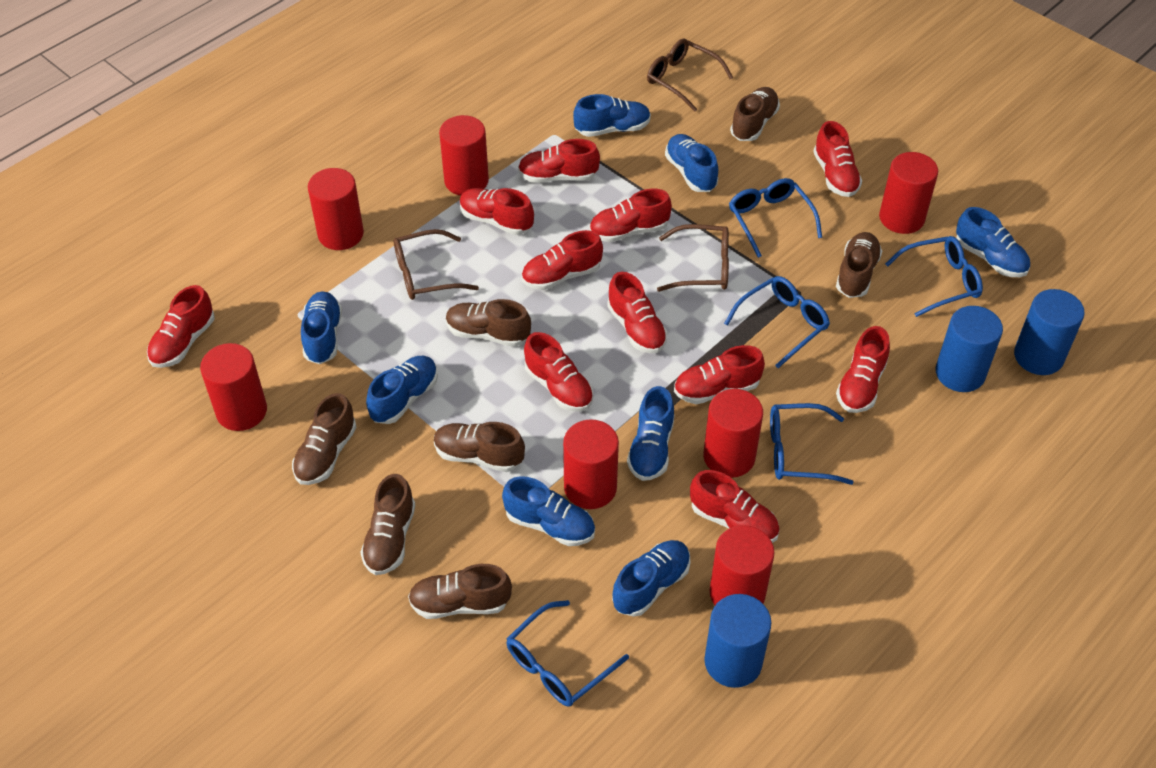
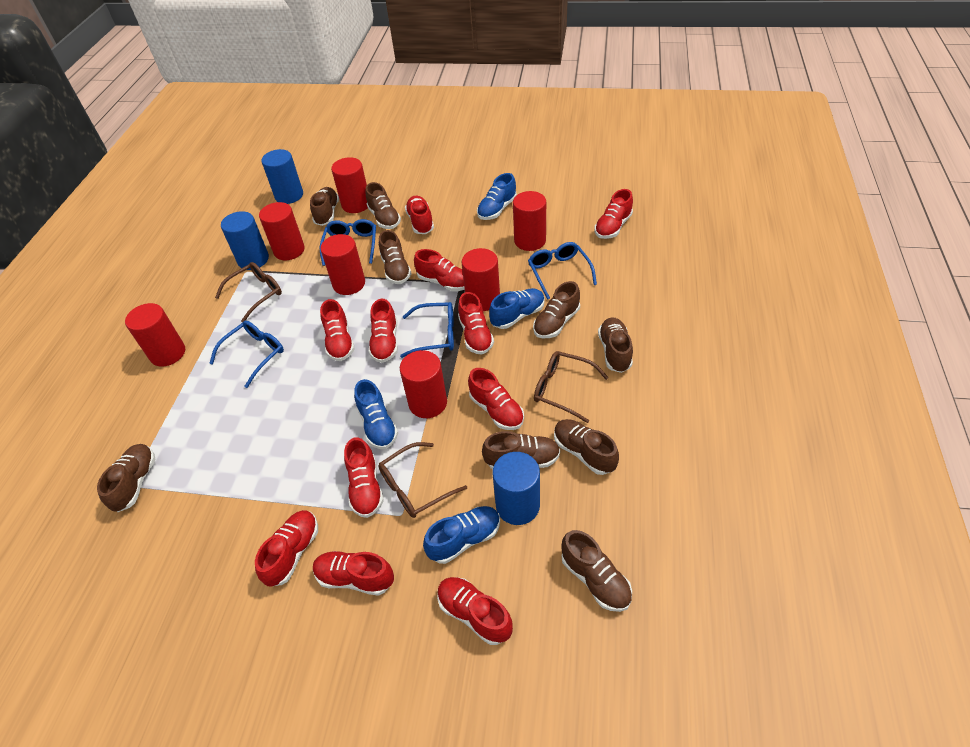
blue glasses: 5 -> 4
blue shoe: 8 -> 4
brown shoe: 7 -> 9

